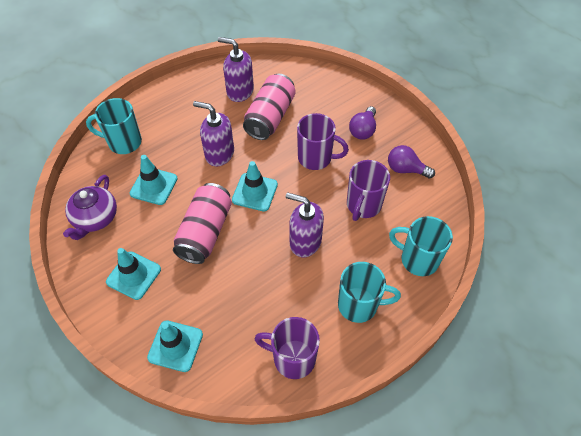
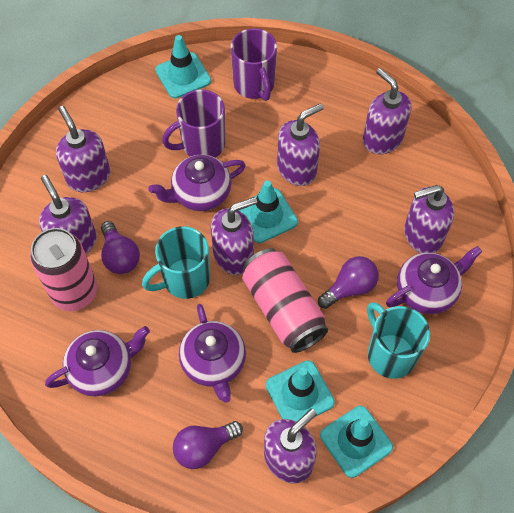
purple light bulb: 2 -> 3
purple mug: 3 -> 2
purple soap dispenser: 3 -> 7
purple teapot: 1 -> 4
turquoise mug: 3 -> 2

